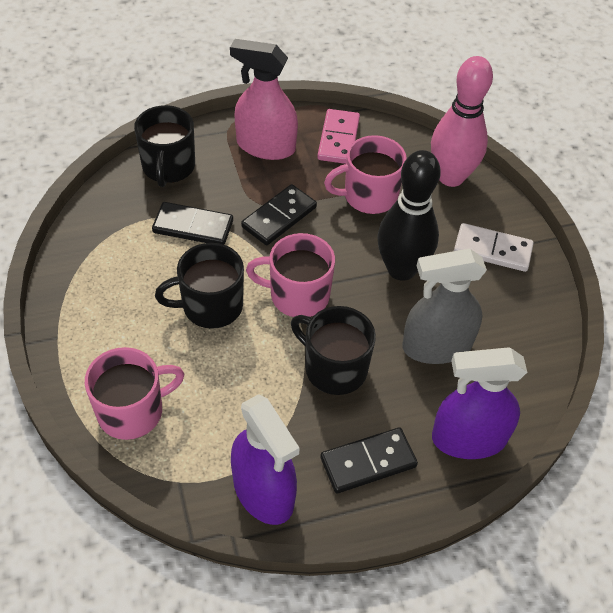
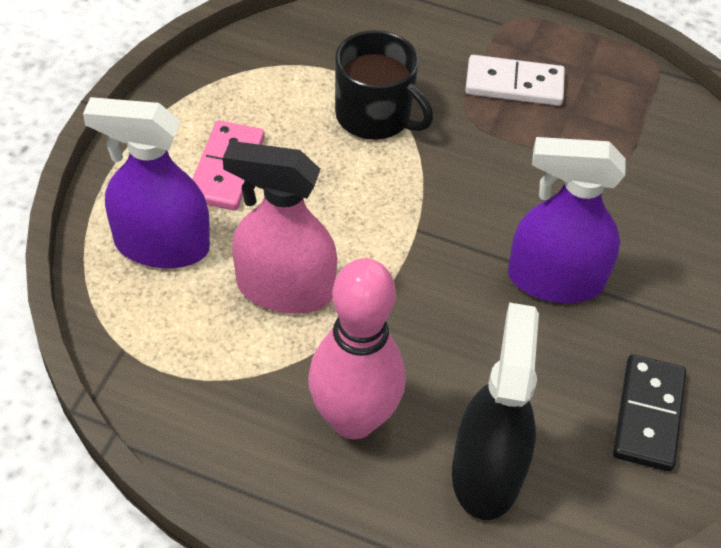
black bowling pin: 1 -> 0
black domino: 3 -> 1
black mug: 3 -> 1
black spray bottle: 0 -> 1
grey spray bottle: 1 -> 0
pink mug: 3 -> 0

